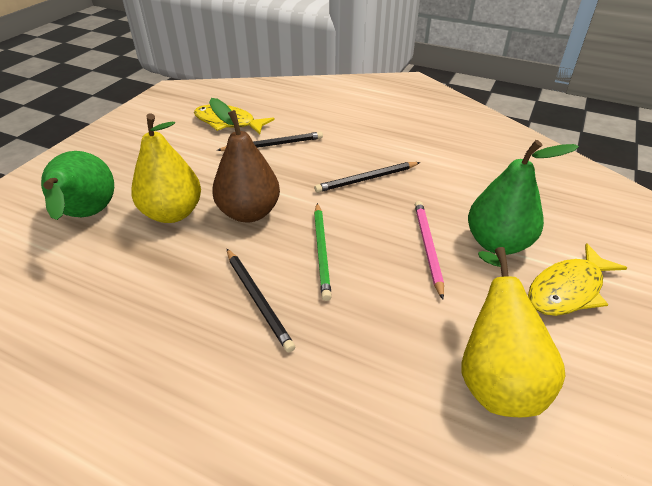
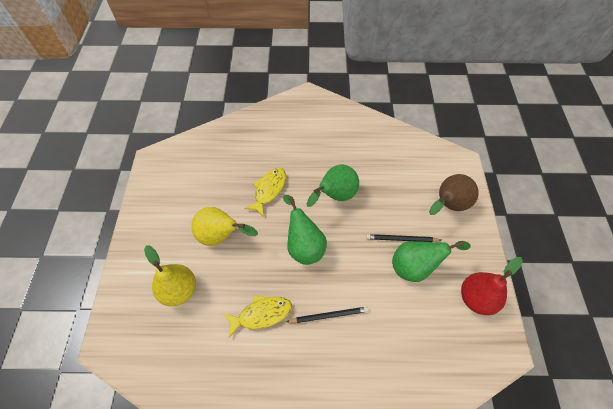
black pencil: 3 -> 2
green pear: 2 -> 3
green pencil: 1 -> 0
pink pencil: 1 -> 0
red pear: 0 -> 1

